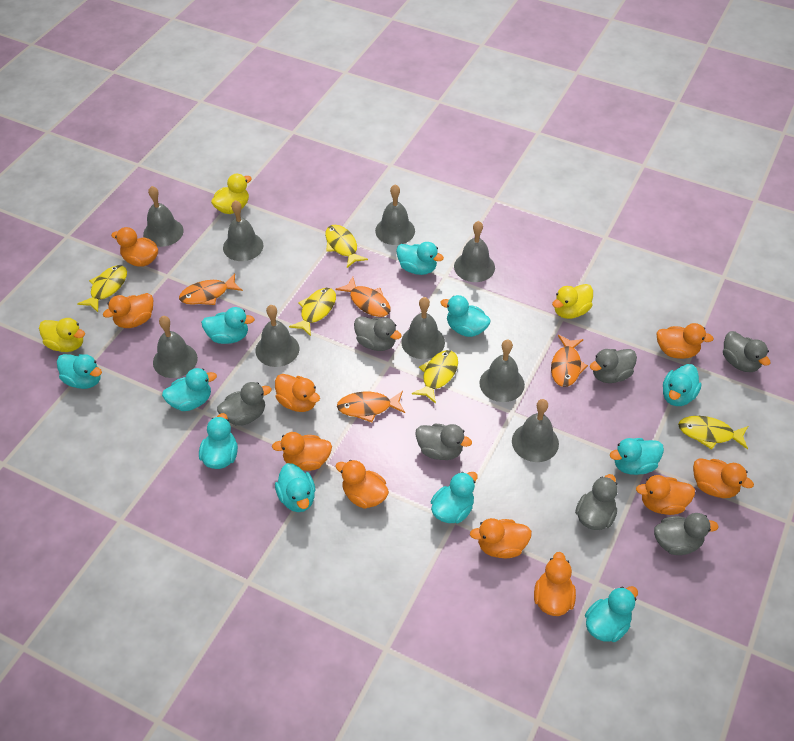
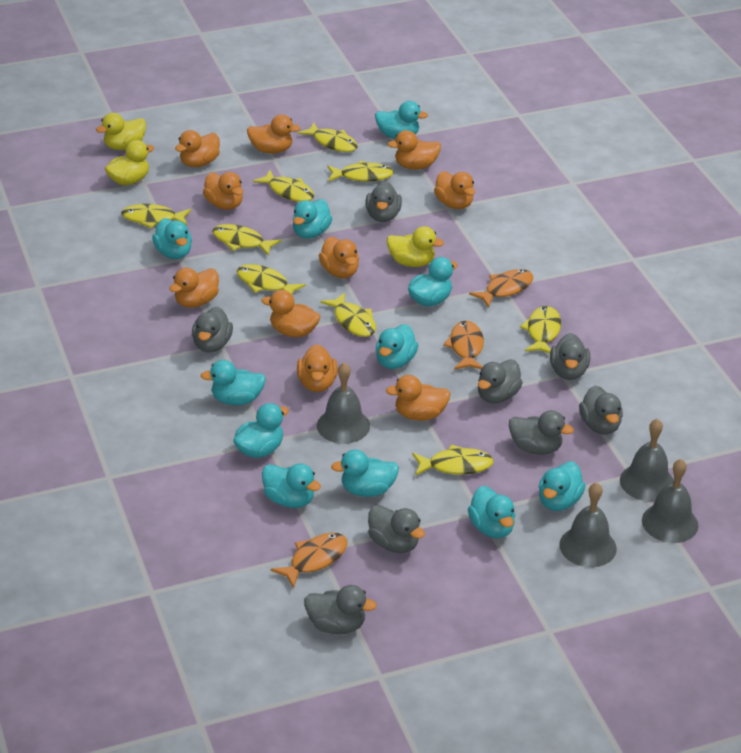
grey bell: 9 -> 4
grey duck: 7 -> 8
orange fish: 4 -> 3
yellow fish: 5 -> 9

